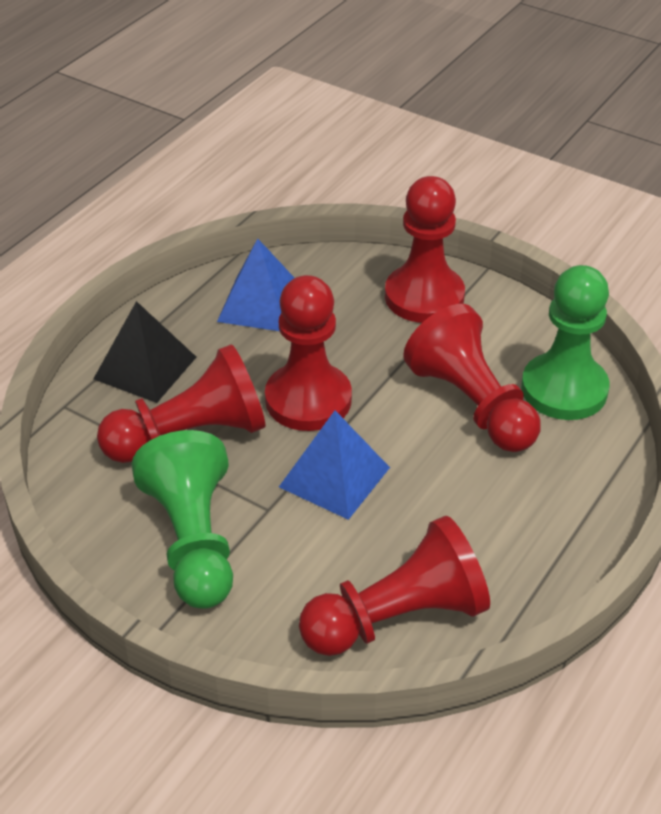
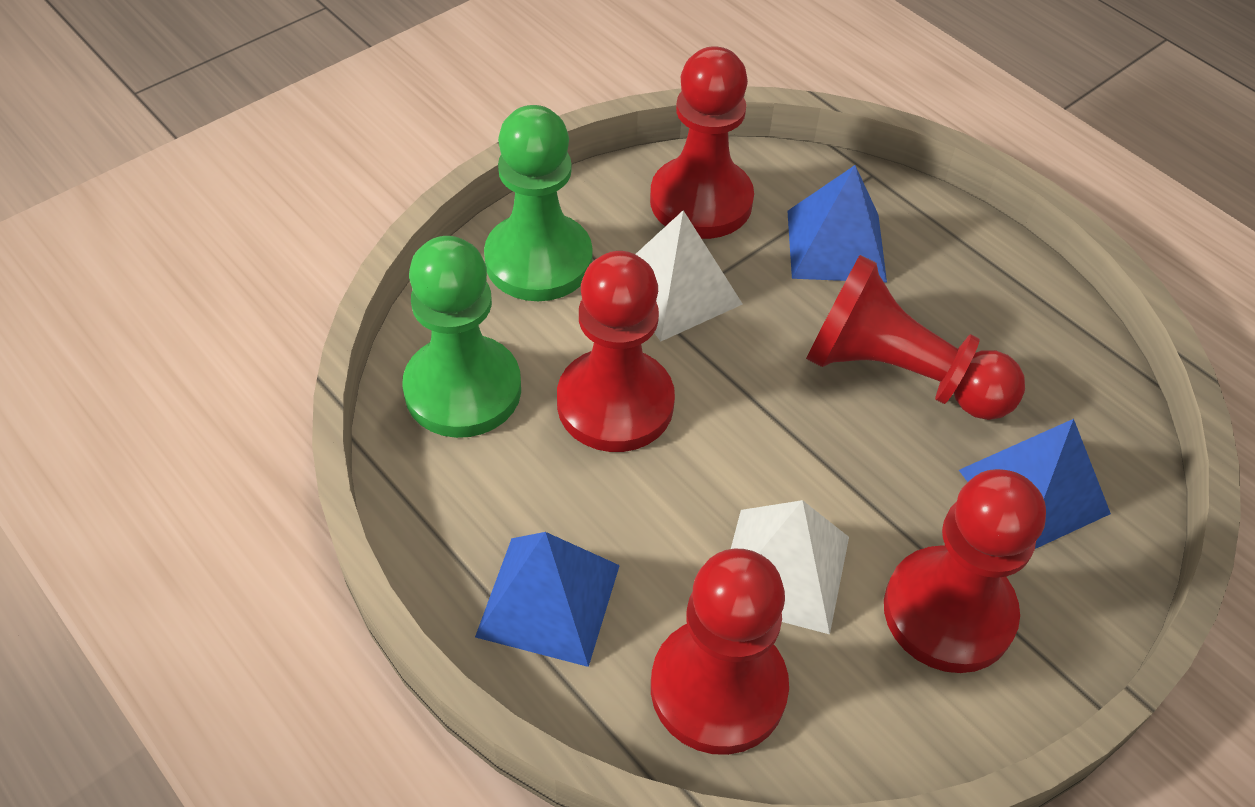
black pyramid: 1 -> 0
blue pyramid: 2 -> 3
white pyramid: 0 -> 2

